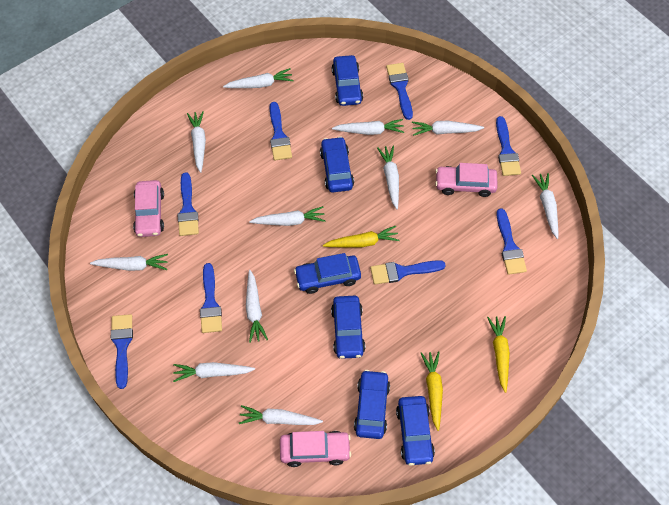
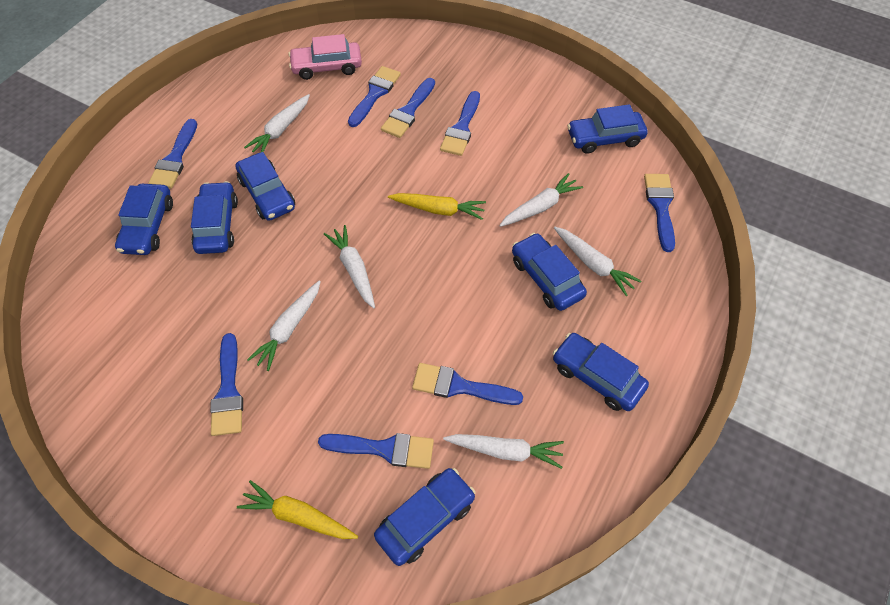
blue car: 6 -> 7
pink car: 3 -> 1
white carrot: 11 -> 6
yellow carrot: 3 -> 2

